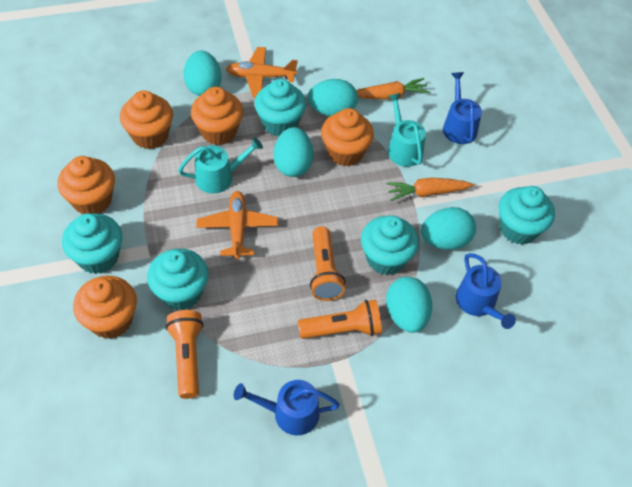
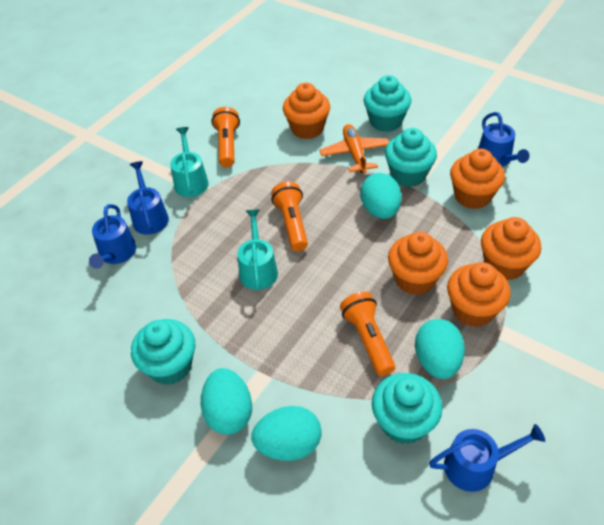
blue watering can: 3 -> 4
orange carrot: 2 -> 0
orange plane: 2 -> 1
turquoise cupcake: 5 -> 4
turquoise egg: 5 -> 4

